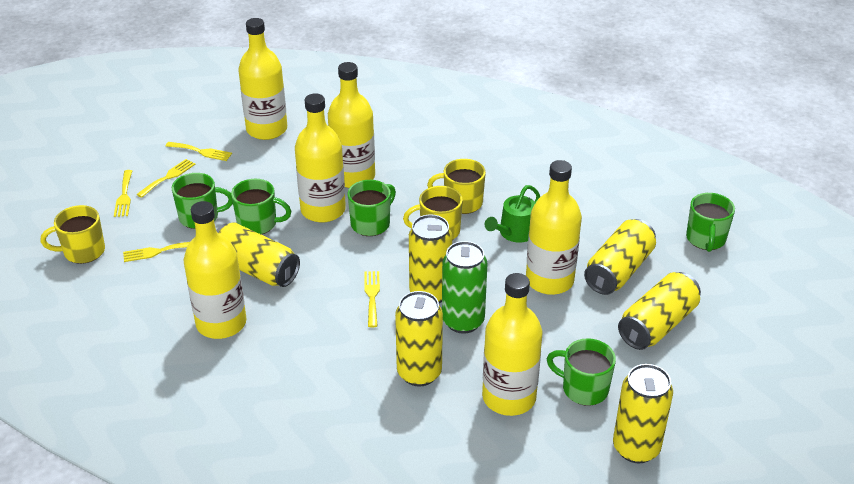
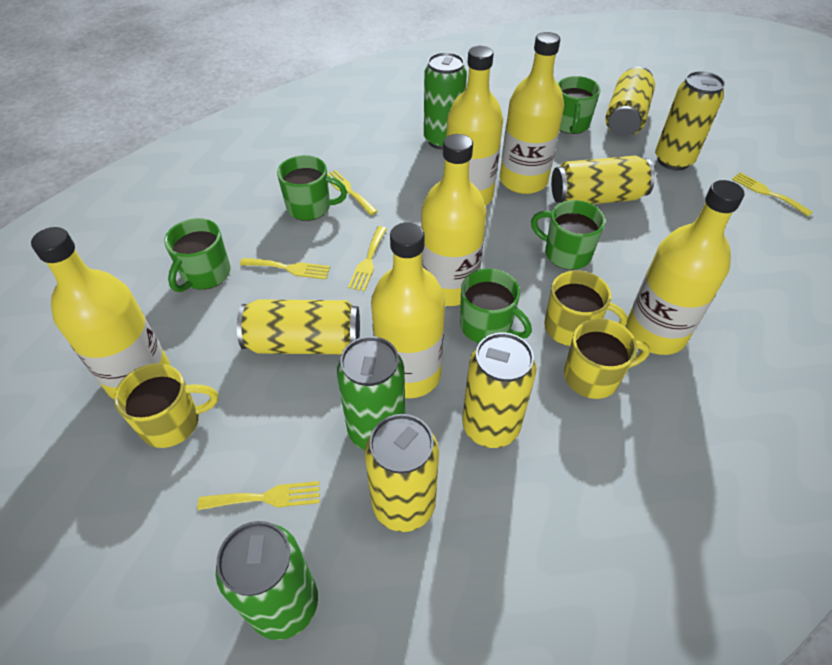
green can: 1 -> 3
green watering can: 1 -> 0

